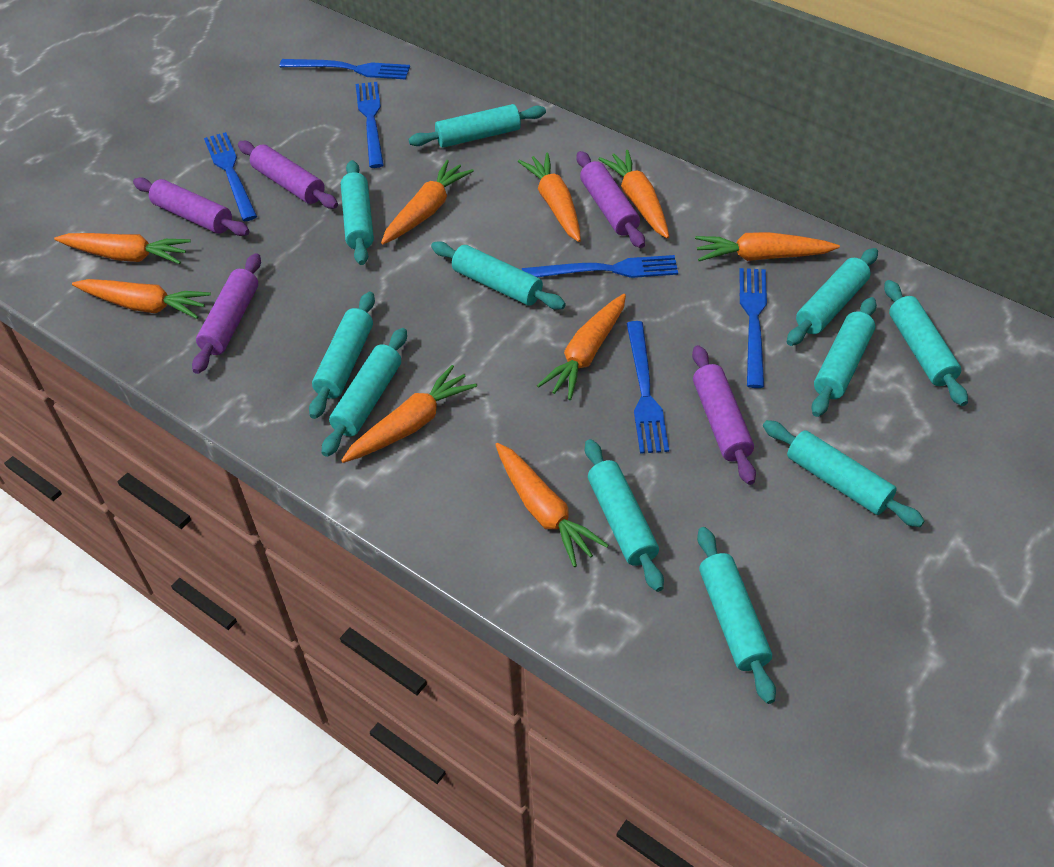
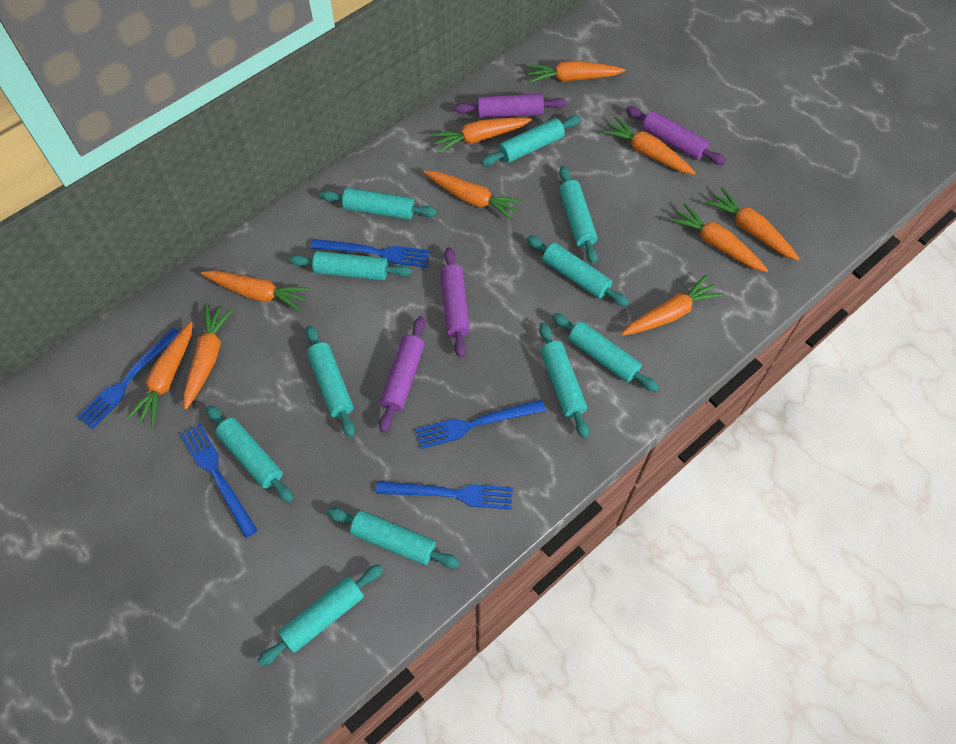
blue fork: 6 -> 5
orange carrot: 9 -> 10
purple rolling pin: 5 -> 4

